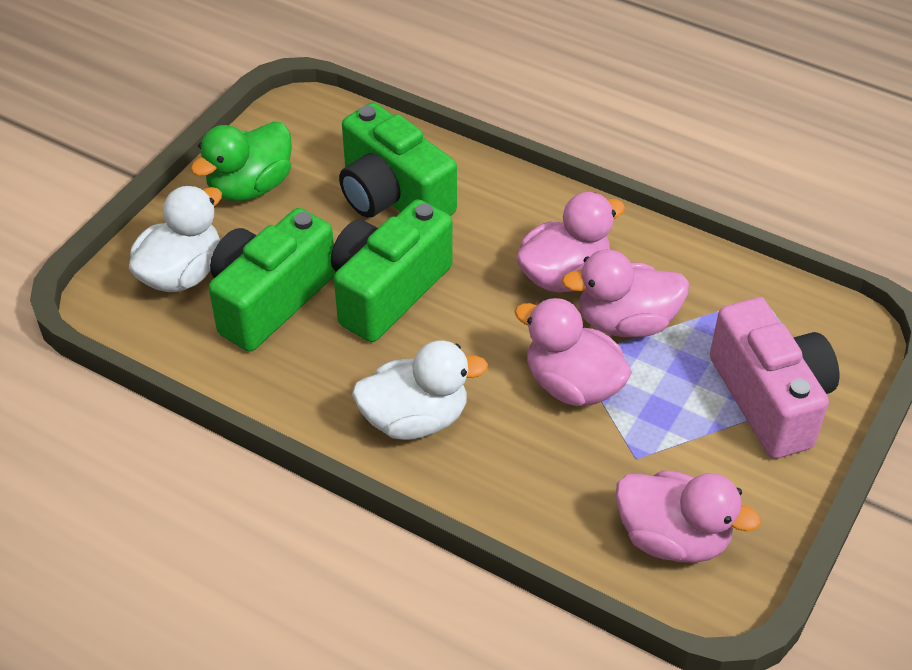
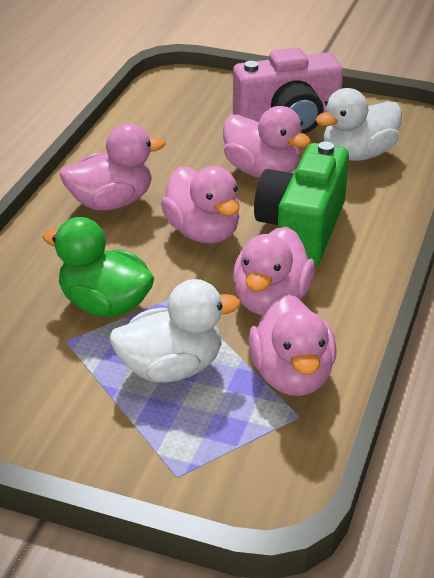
green camera: 3 -> 1
pink duck: 4 -> 5

